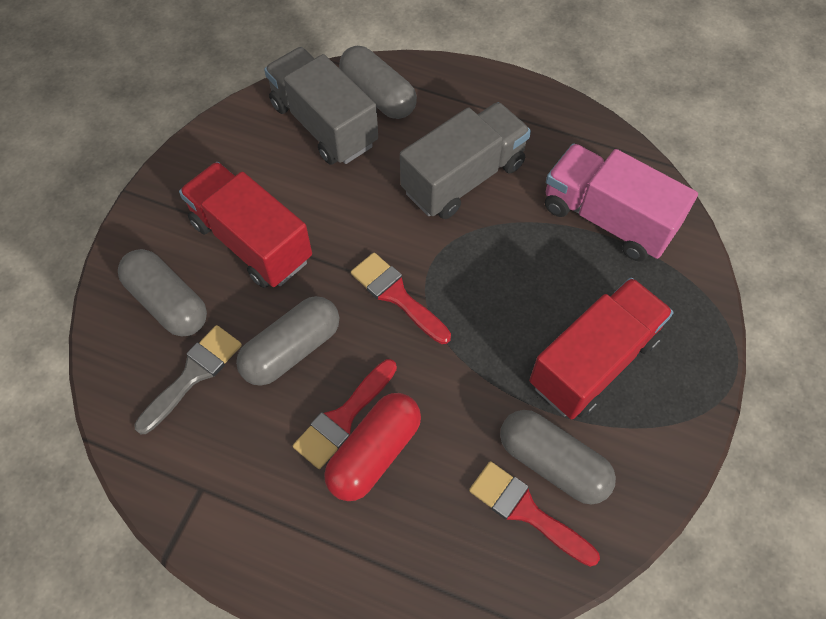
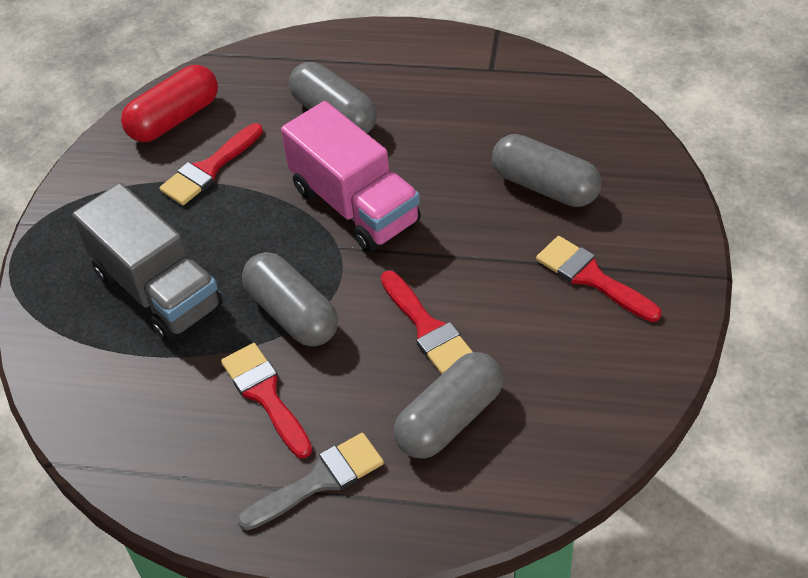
grey truck: 2 -> 1
red brush: 3 -> 4
red truck: 2 -> 0

